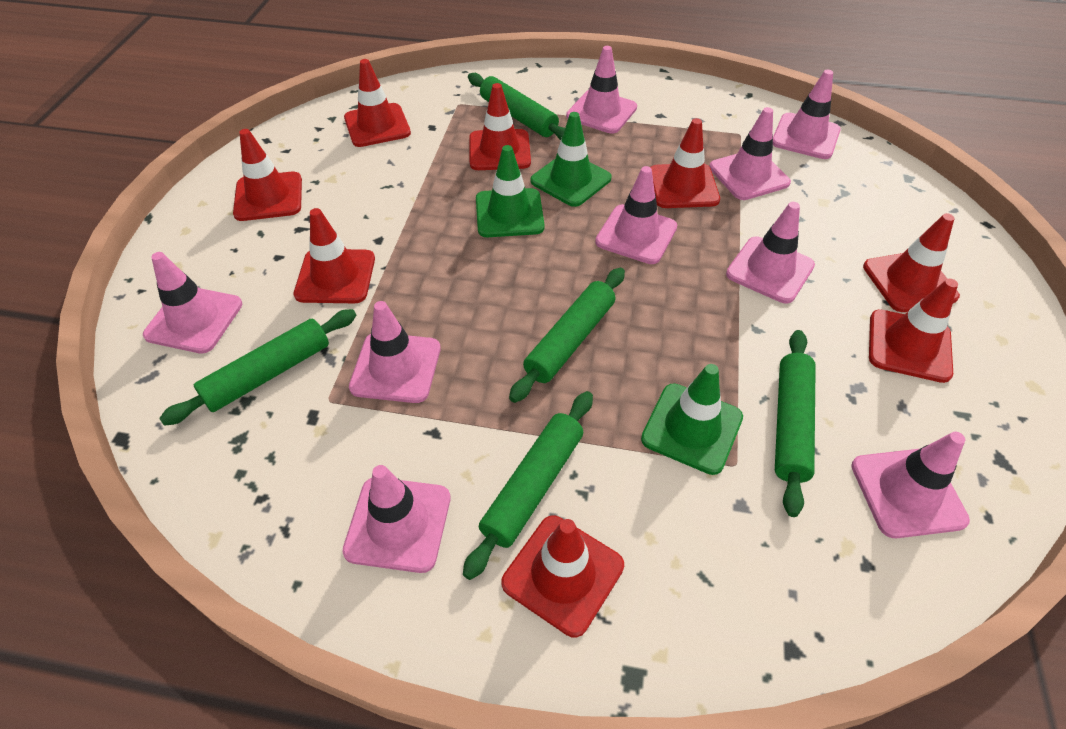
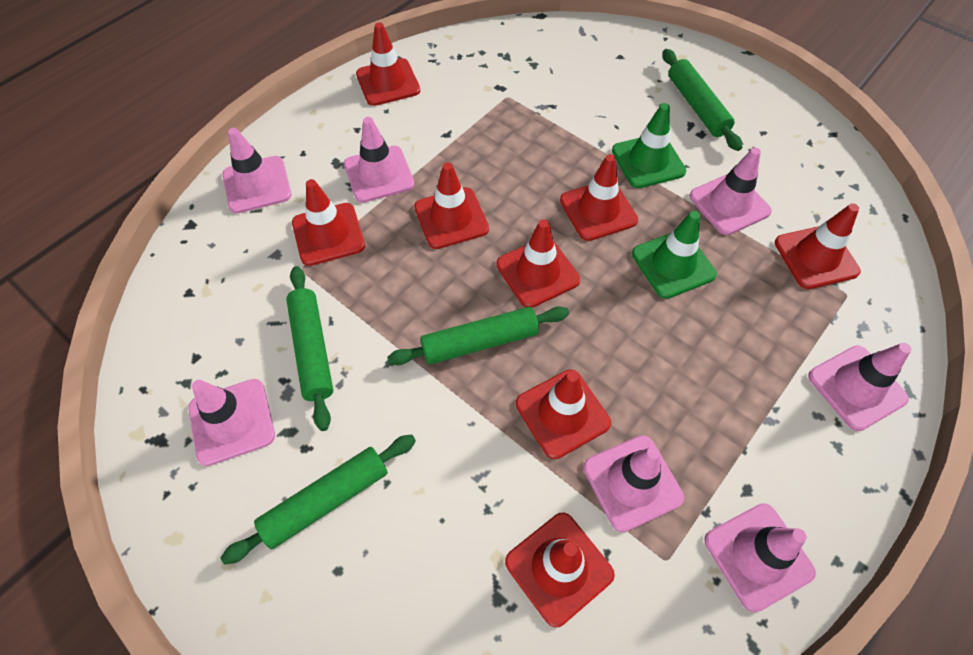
green rolling pin: 5 -> 4
green traffic cone: 3 -> 2
pink traffic cone: 9 -> 7

